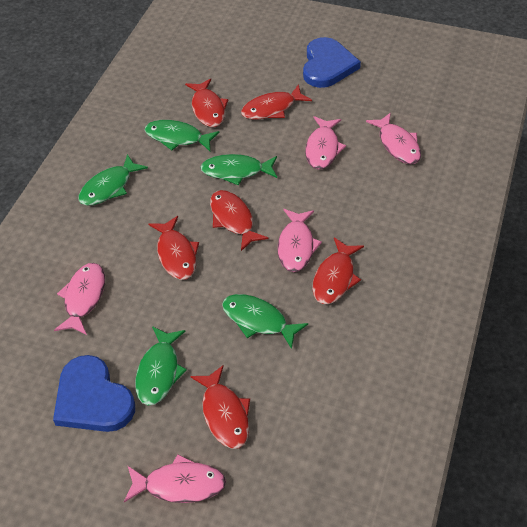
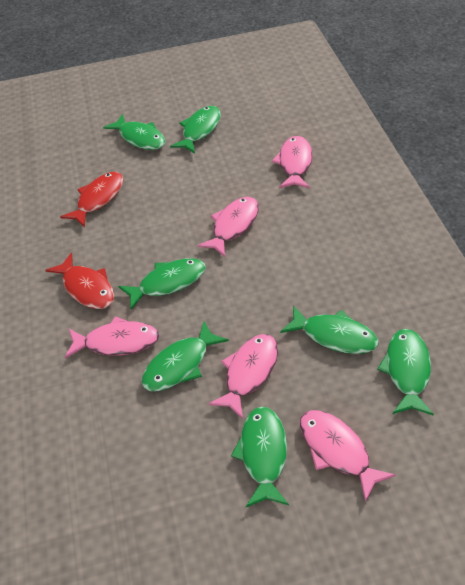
blue heart: 2 -> 0
green fish: 5 -> 7
red fish: 6 -> 2

